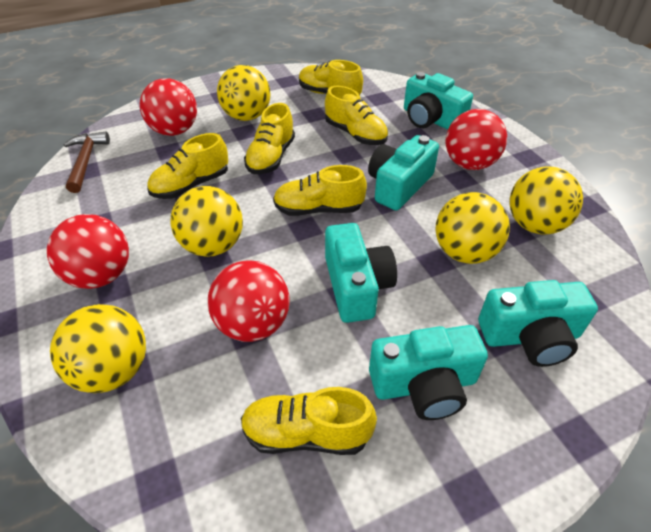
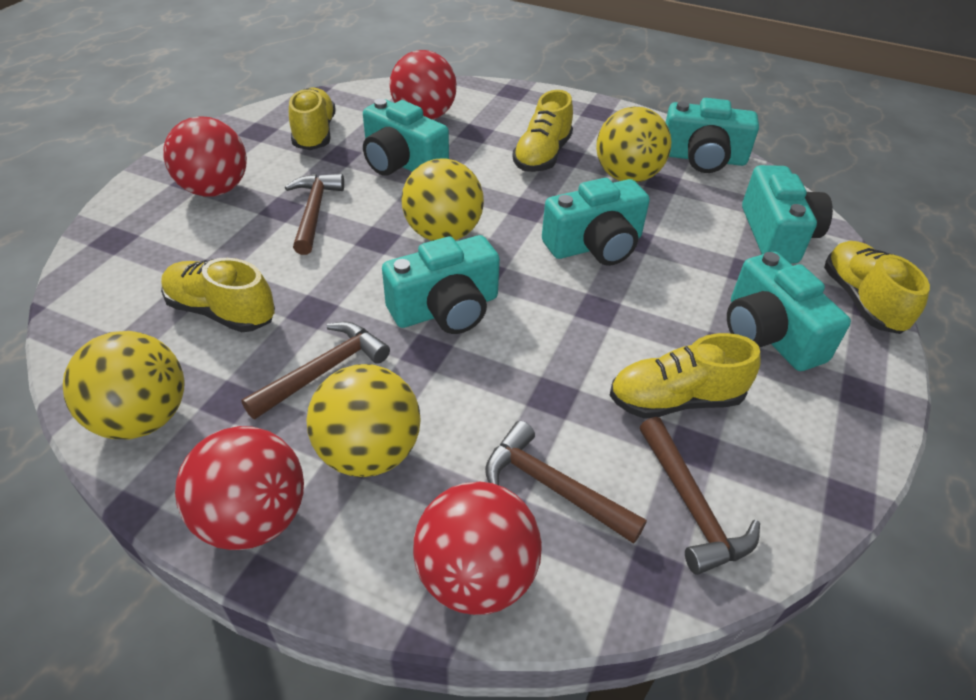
brown hammer: 1 -> 4
turquoise camera: 5 -> 6
yellow ball: 5 -> 4
yellow shoe: 6 -> 5

